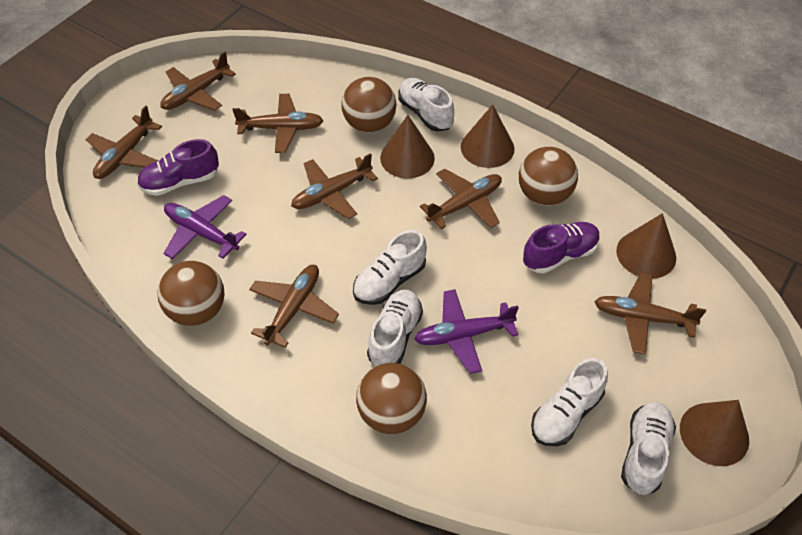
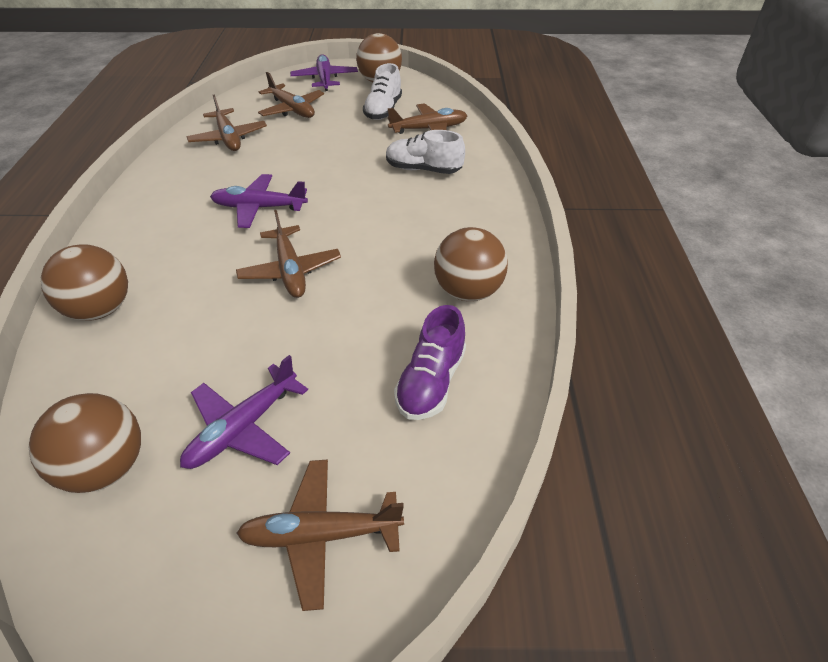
brown cone: 4 -> 0
brown plane: 7 -> 5
purple plane: 2 -> 3
purple shoe: 2 -> 1
white shoe: 5 -> 2

